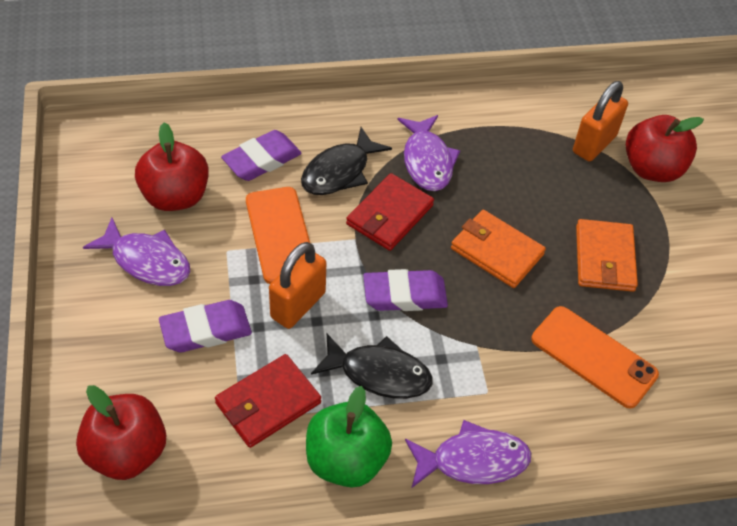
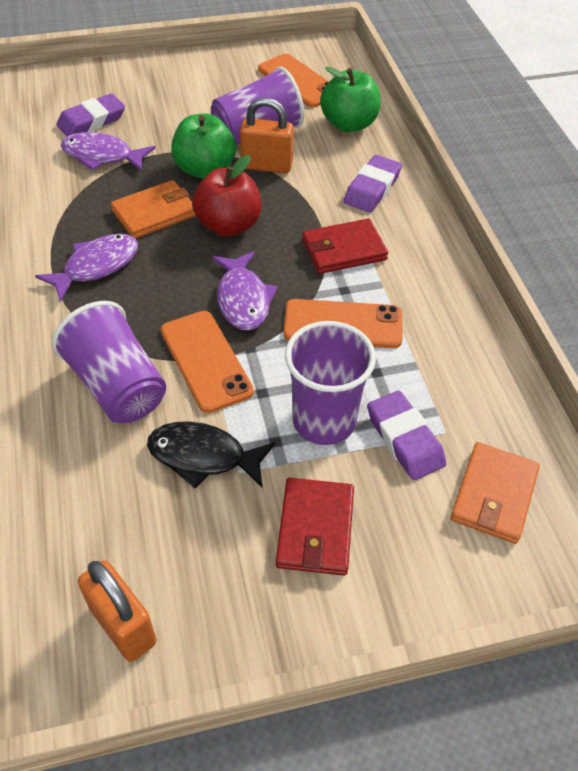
black fish: 2 -> 1
green apple: 1 -> 2
orange phone: 2 -> 3
purple cup: 0 -> 3
red apple: 3 -> 1

